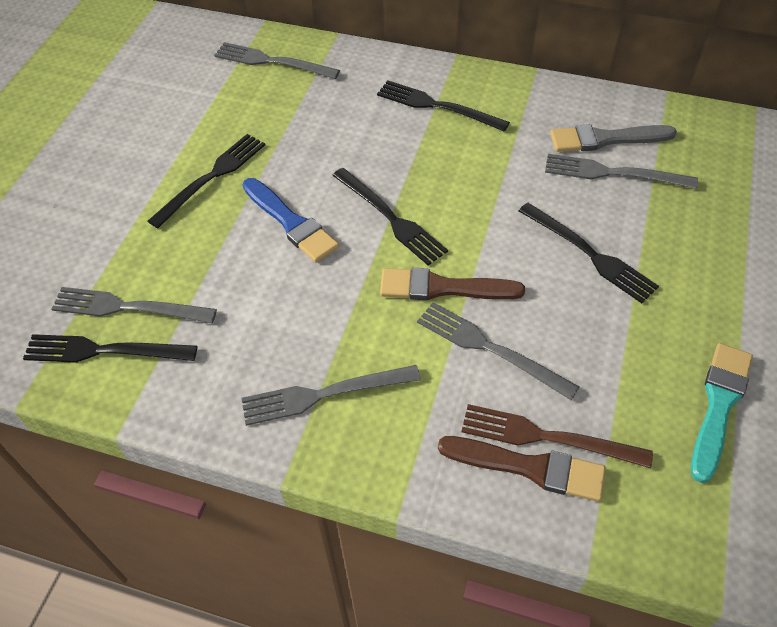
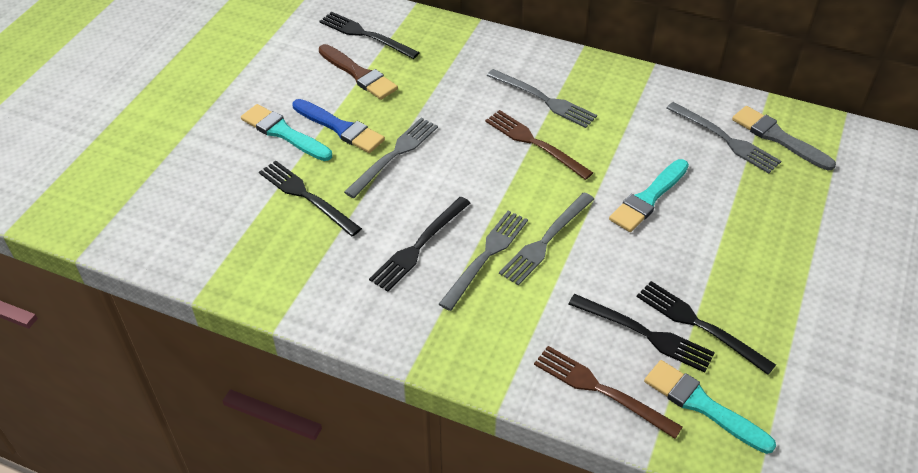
brown brush: 2 -> 1
brown fork: 1 -> 2
turquoise brush: 1 -> 3

